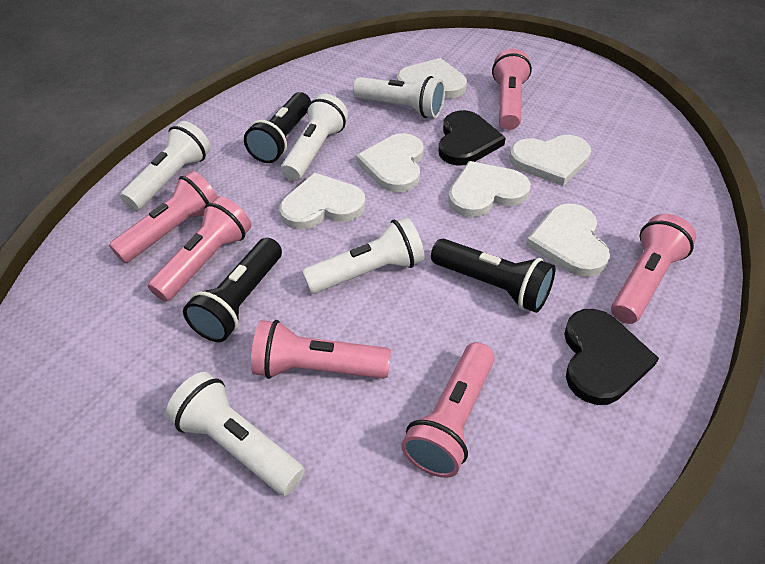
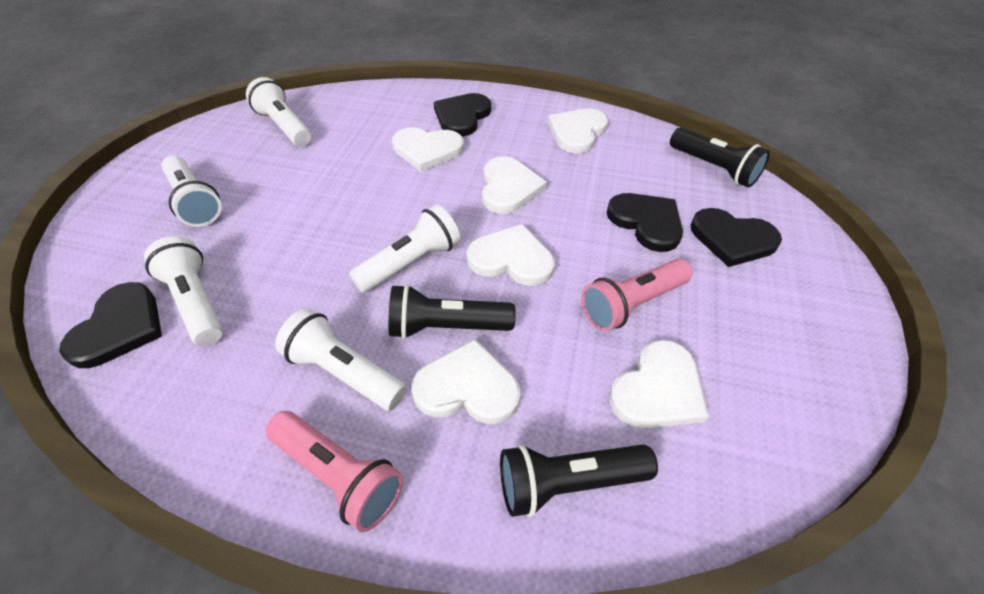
black heart: 2 -> 4
pink flashlight: 6 -> 2

